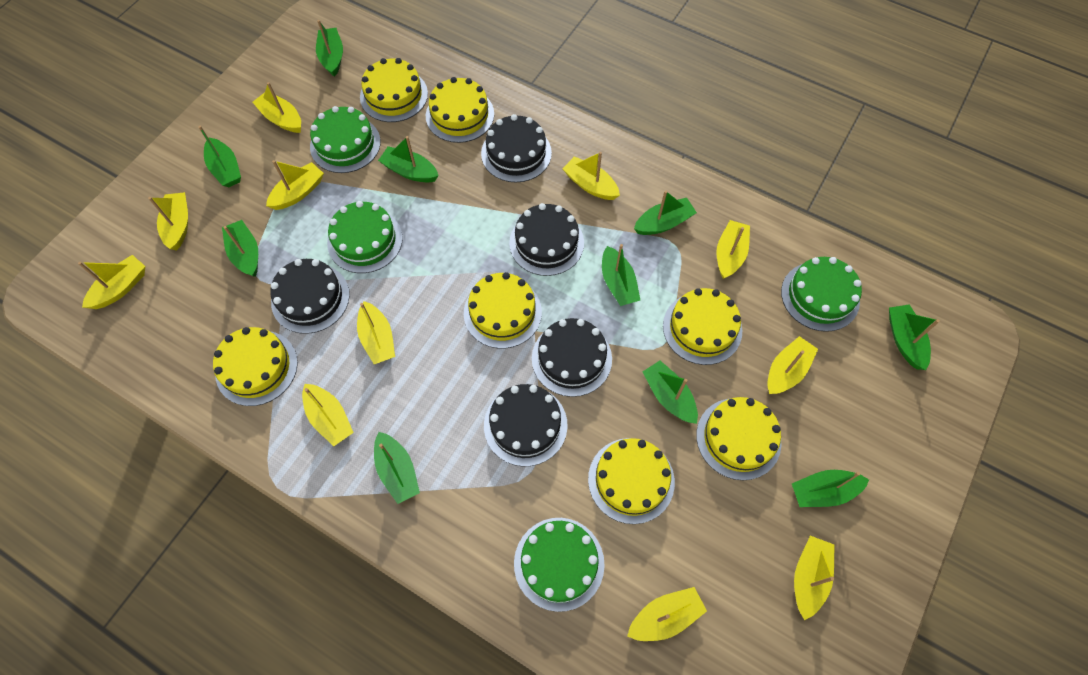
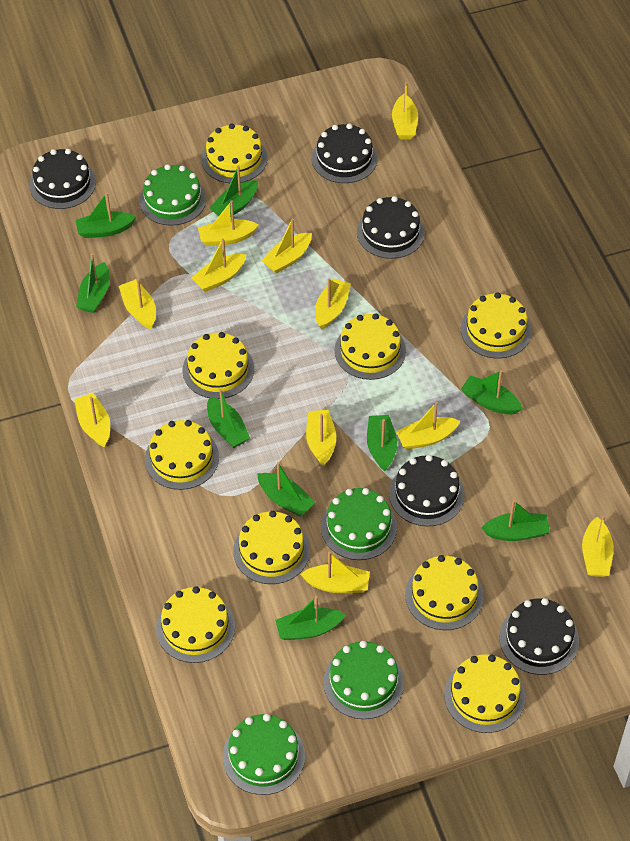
green boat: 10 -> 9
yellow cake: 7 -> 9

